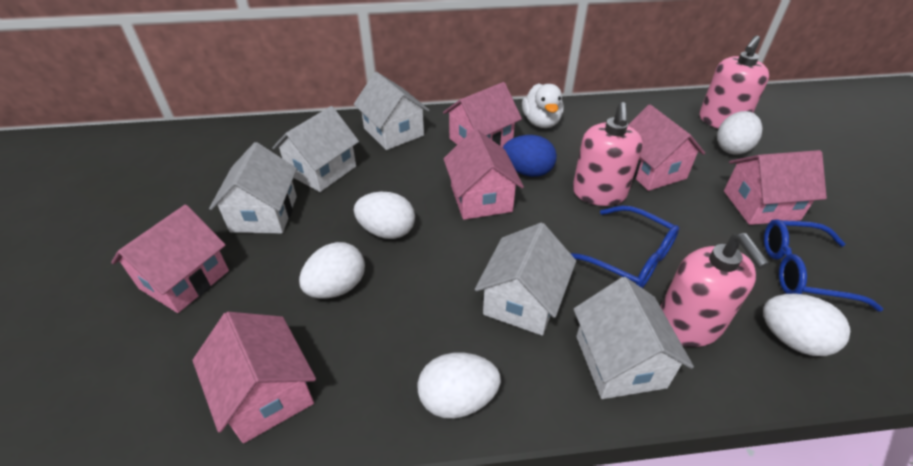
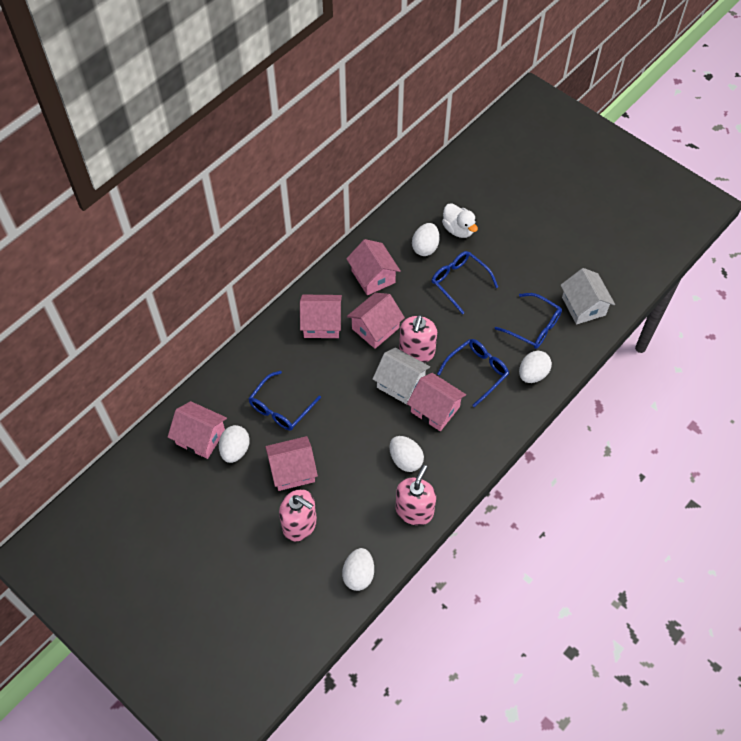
blue egg: 1 -> 0
blue glasses: 2 -> 4
white house: 5 -> 2

